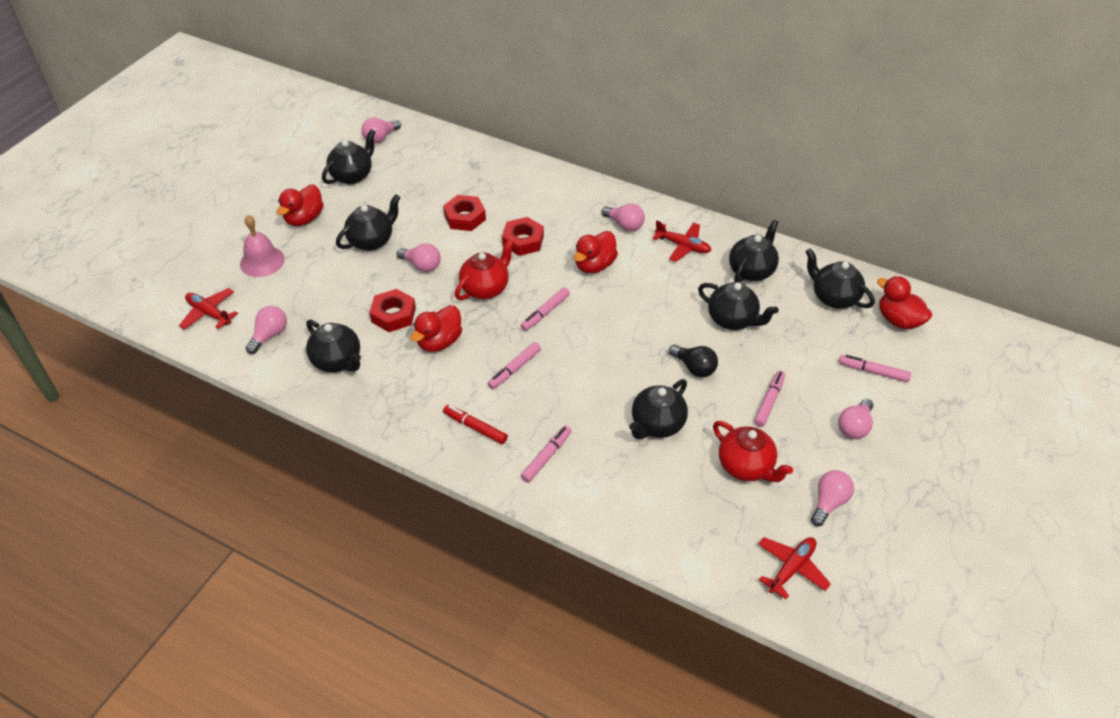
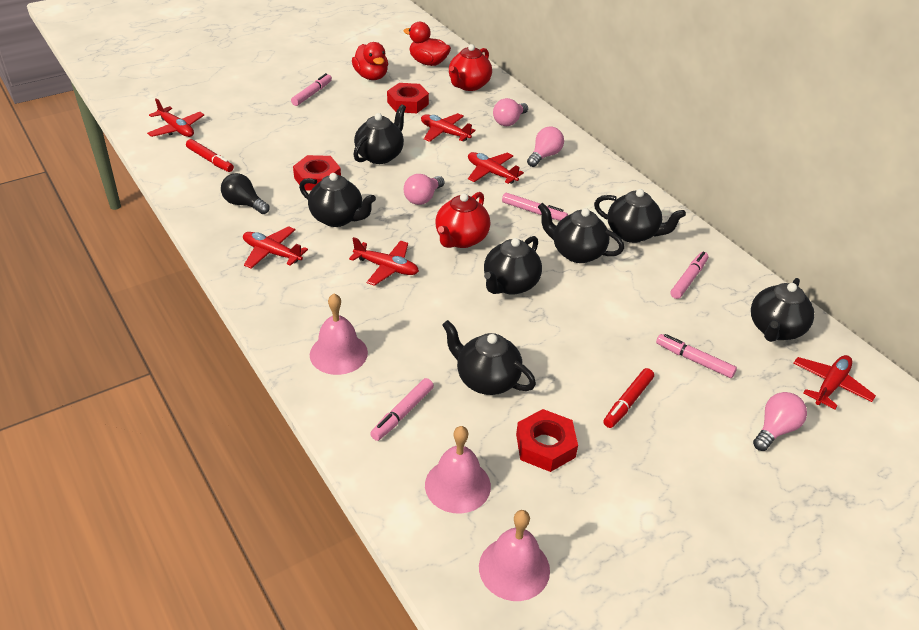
pink bell: 1 -> 3
pink light bulb: 6 -> 4
red duck: 4 -> 2
red marker: 1 -> 2
red plane: 3 -> 6

